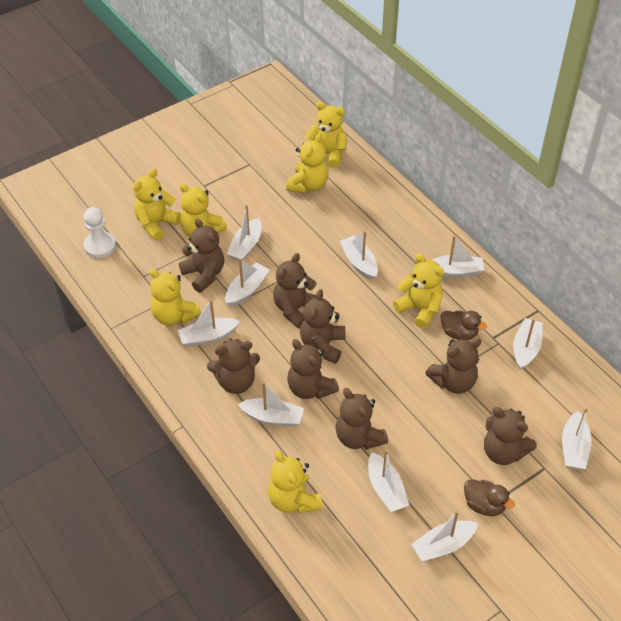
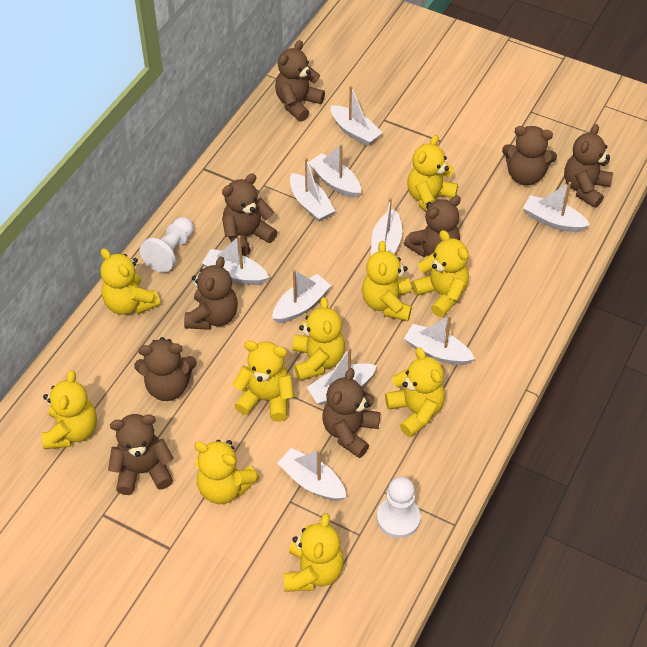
brown duck: 2 -> 0
brown teddy bear: 8 -> 9
white pawn: 1 -> 2
yellow teddy bear: 7 -> 10

